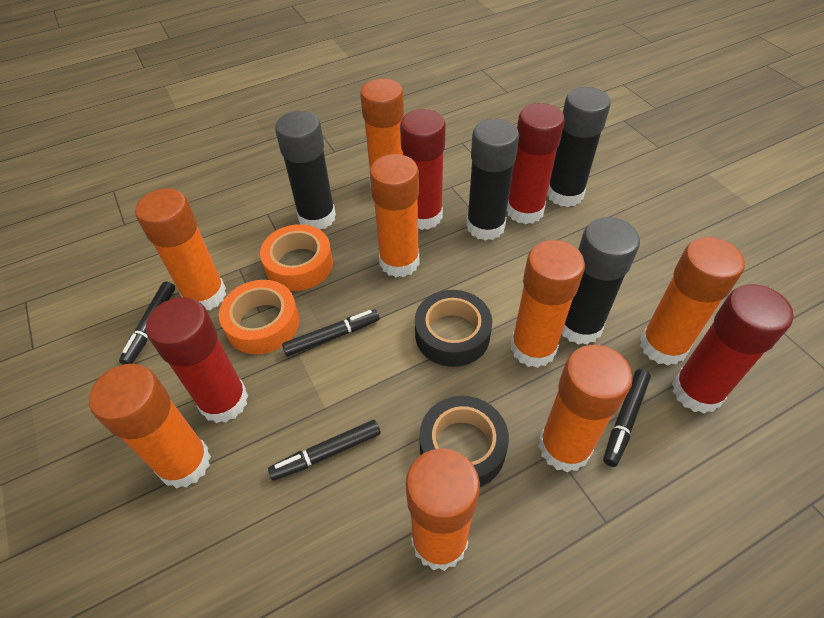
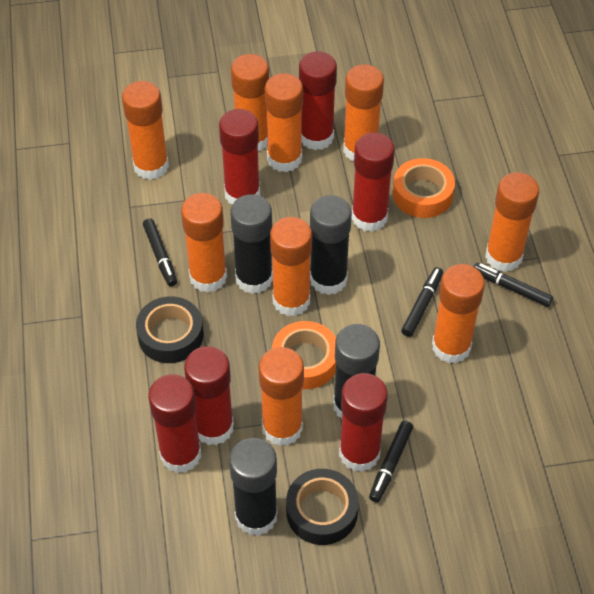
orange glue stick: 8 -> 9
red glue stick: 4 -> 6

